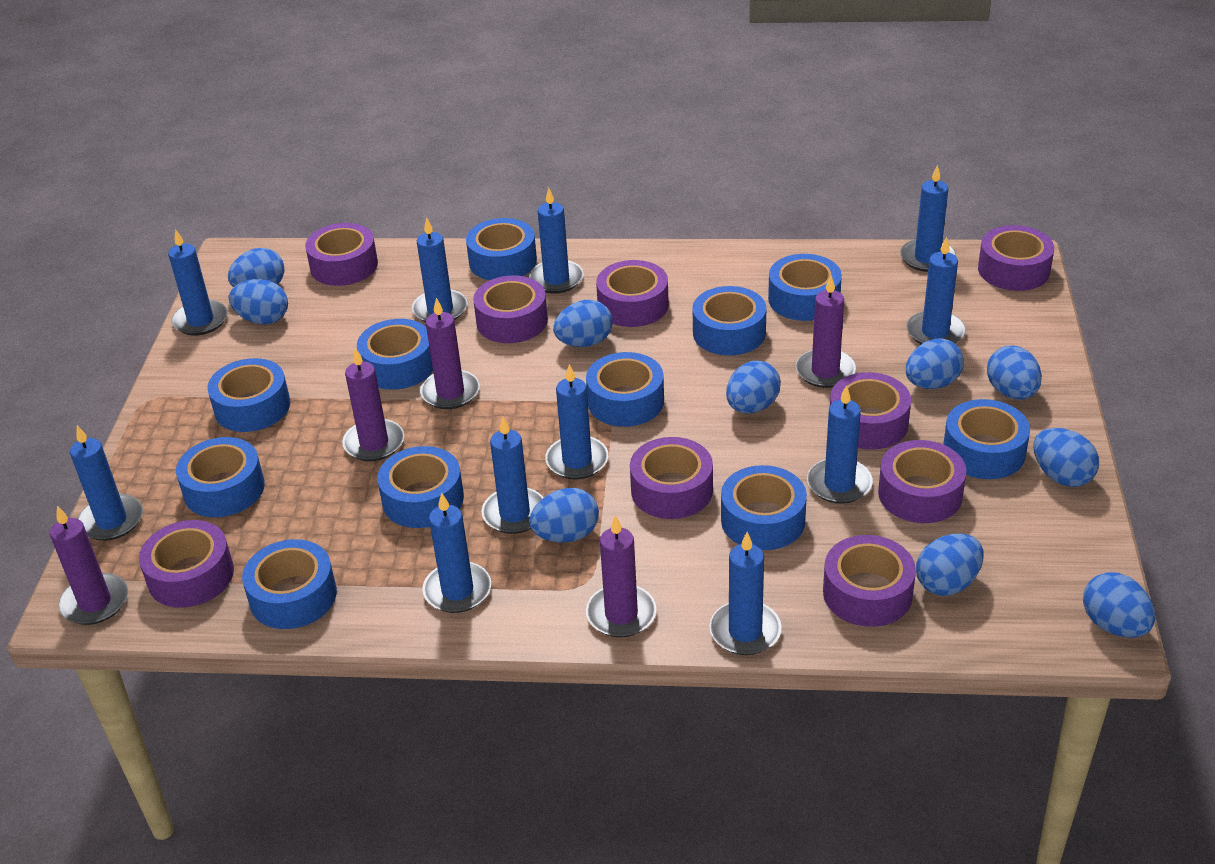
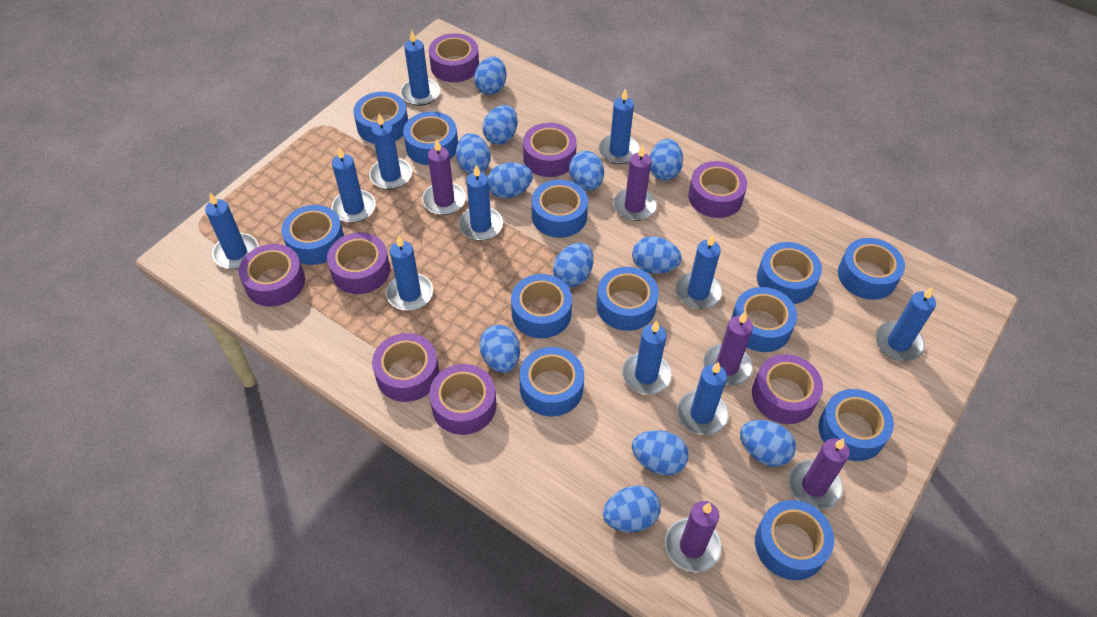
blue egg: 10 -> 12
blue tape: 11 -> 12
purple tape: 9 -> 8

